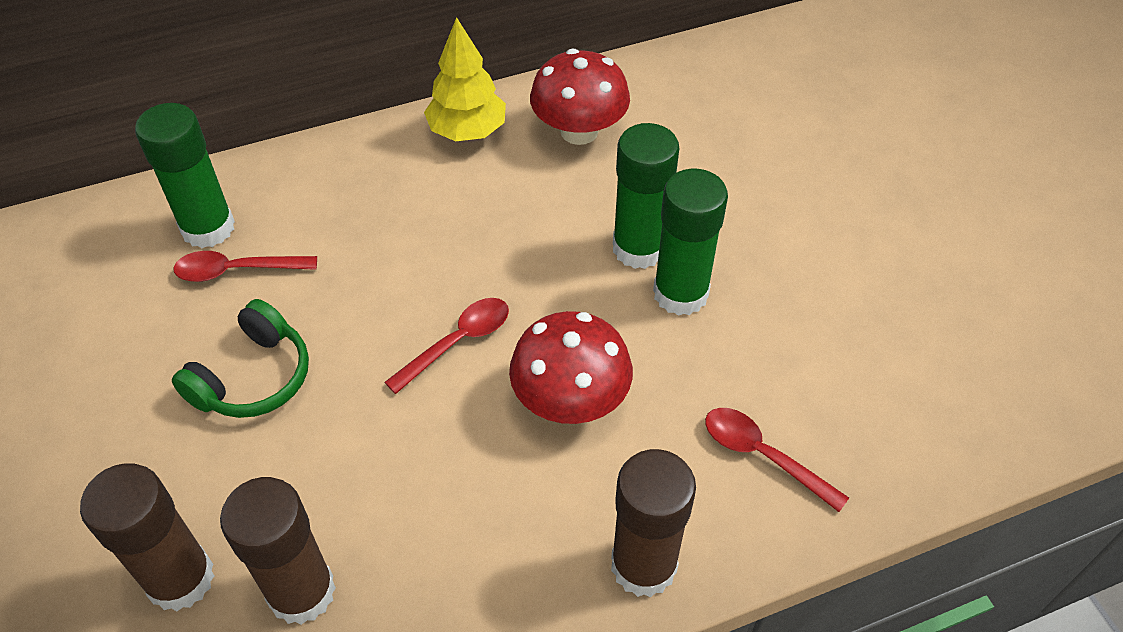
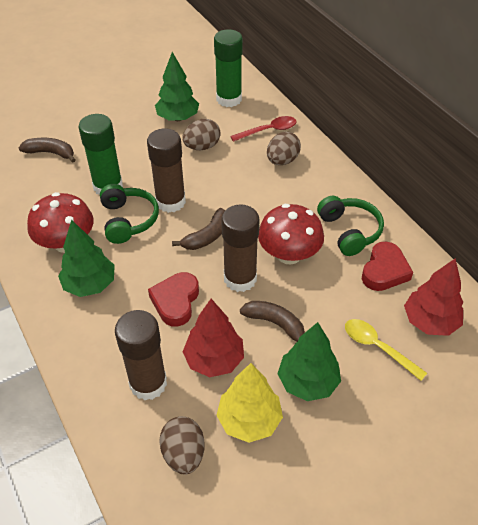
brown banana: 0 -> 3
brown egg: 0 -> 3
green glue stick: 3 -> 2
green headphones: 1 -> 2
green tree: 0 -> 3
red heart: 0 -> 2
red spoon: 3 -> 1
red tree: 0 -> 2
yellow spoon: 0 -> 1

